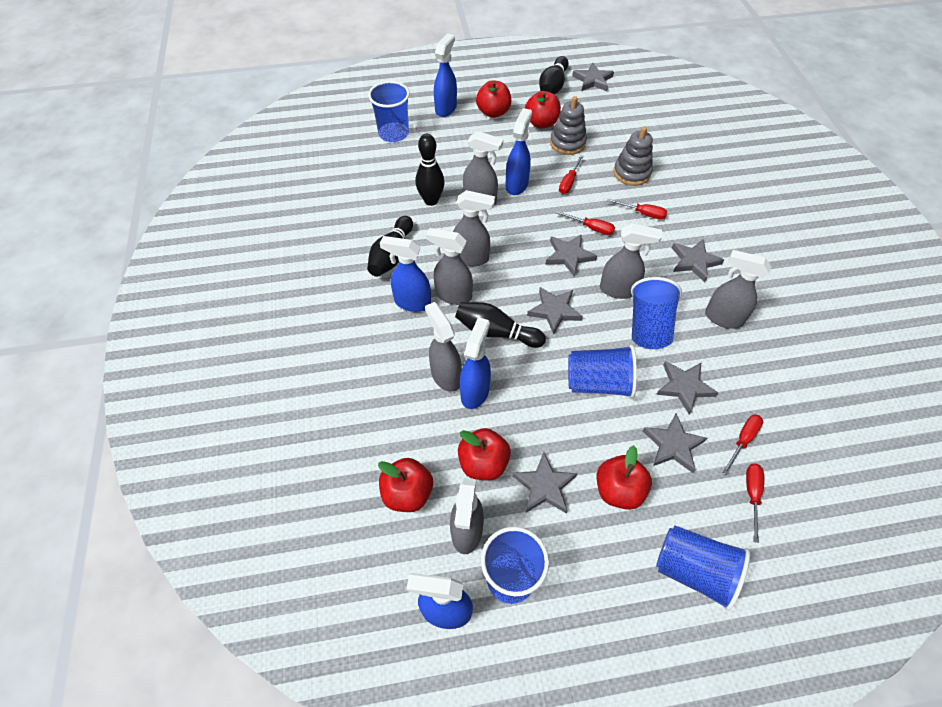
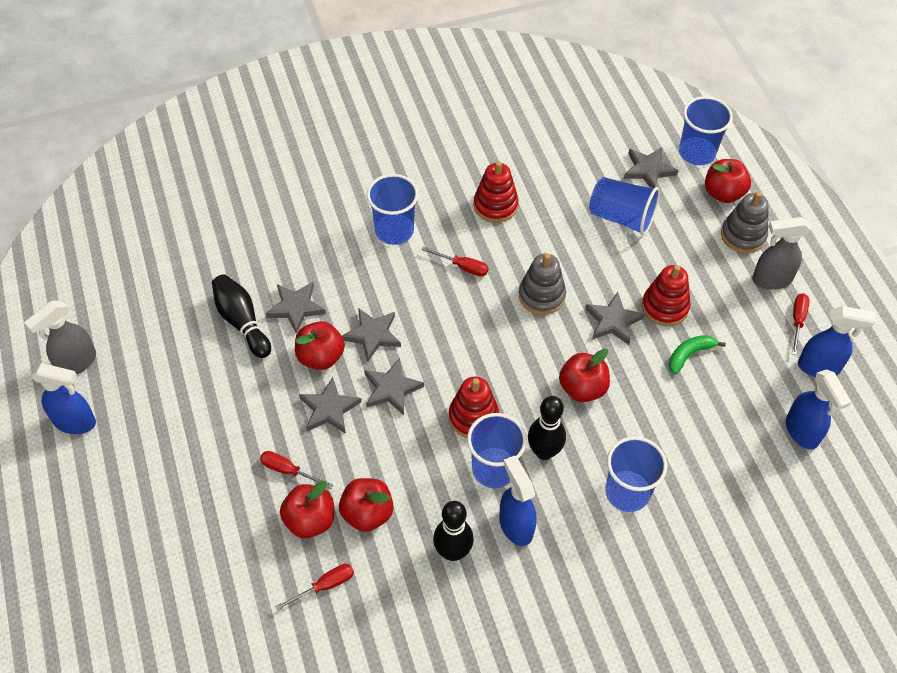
black bowling pin: 4 -> 3
blue spray bottle: 5 -> 4
green banana: 0 -> 1
grey spray bottle: 7 -> 2
grey star: 7 -> 6
red screwdriver: 5 -> 4
red stacking toy: 0 -> 3

